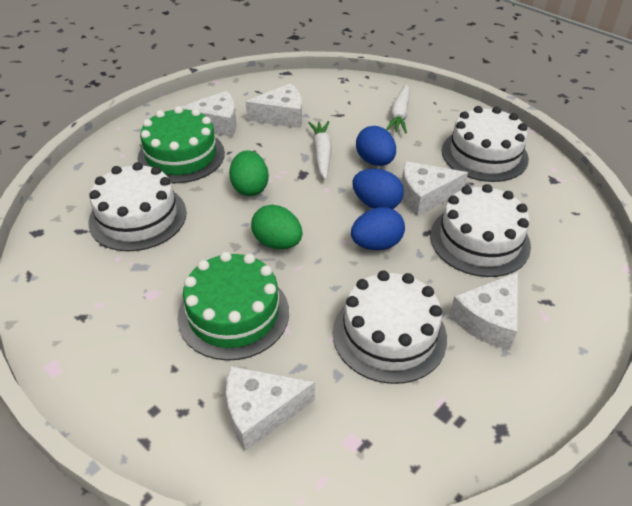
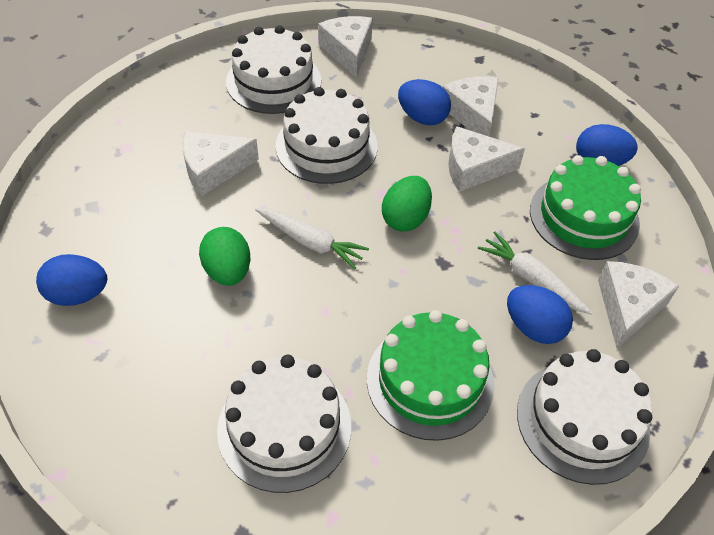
blue egg: 3 -> 4

